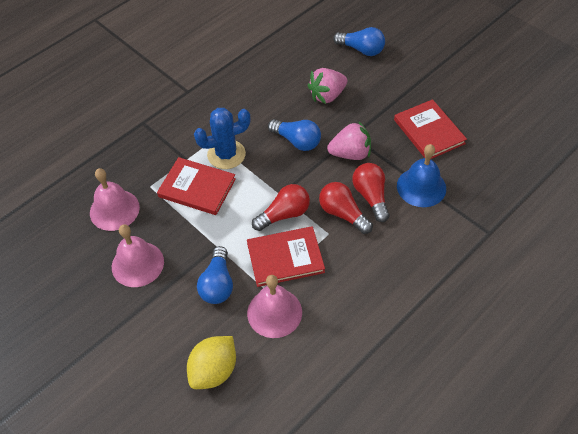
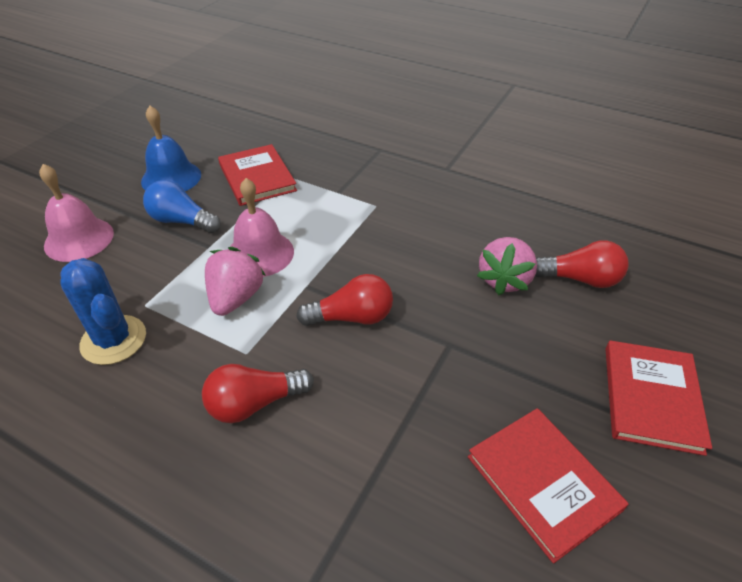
blue light bulb: 3 -> 1
pink bell: 3 -> 2
yellow lemon: 1 -> 0

